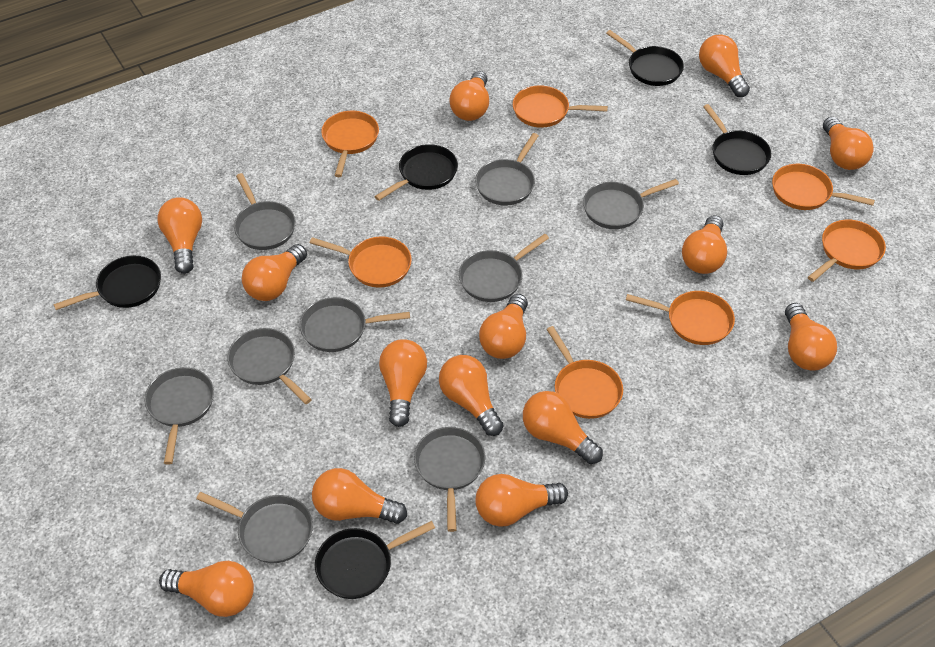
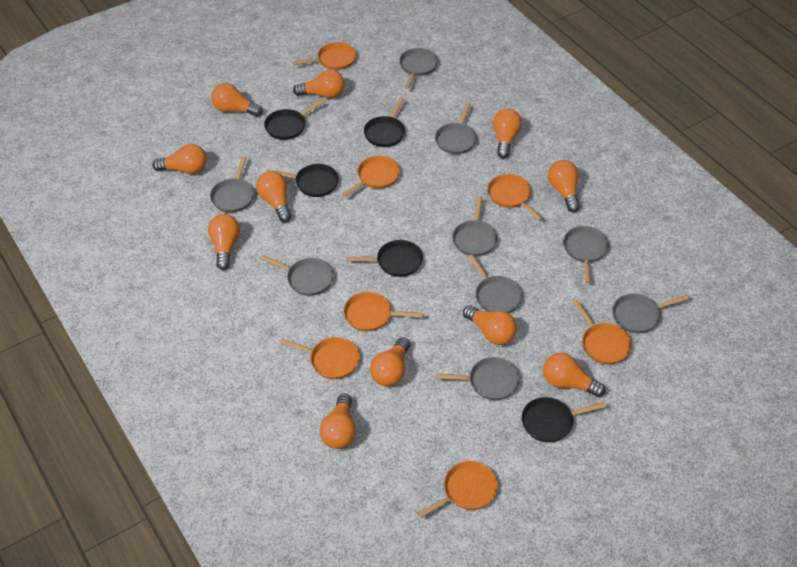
orange light bulb: 14 -> 11

